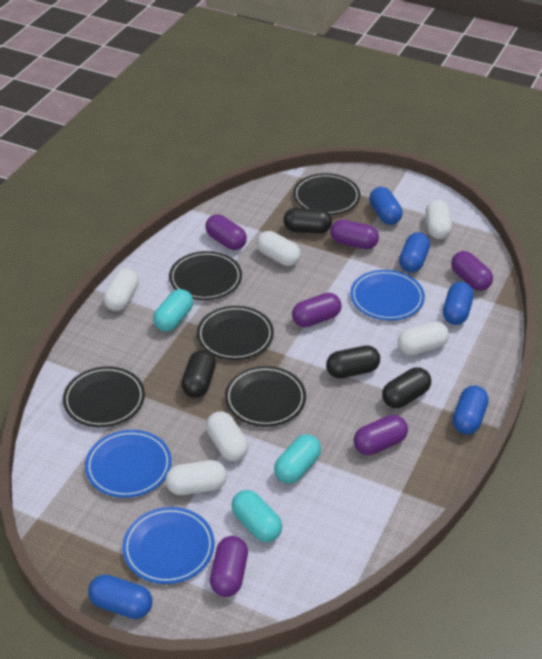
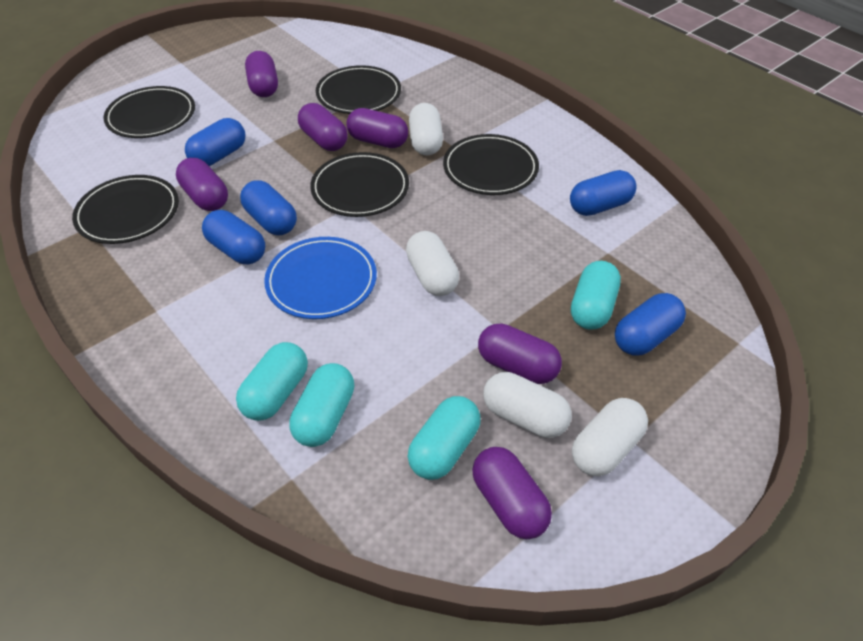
black capsule: 4 -> 0
blue plate: 3 -> 1
turquoise capsule: 3 -> 4
white capsule: 6 -> 4

